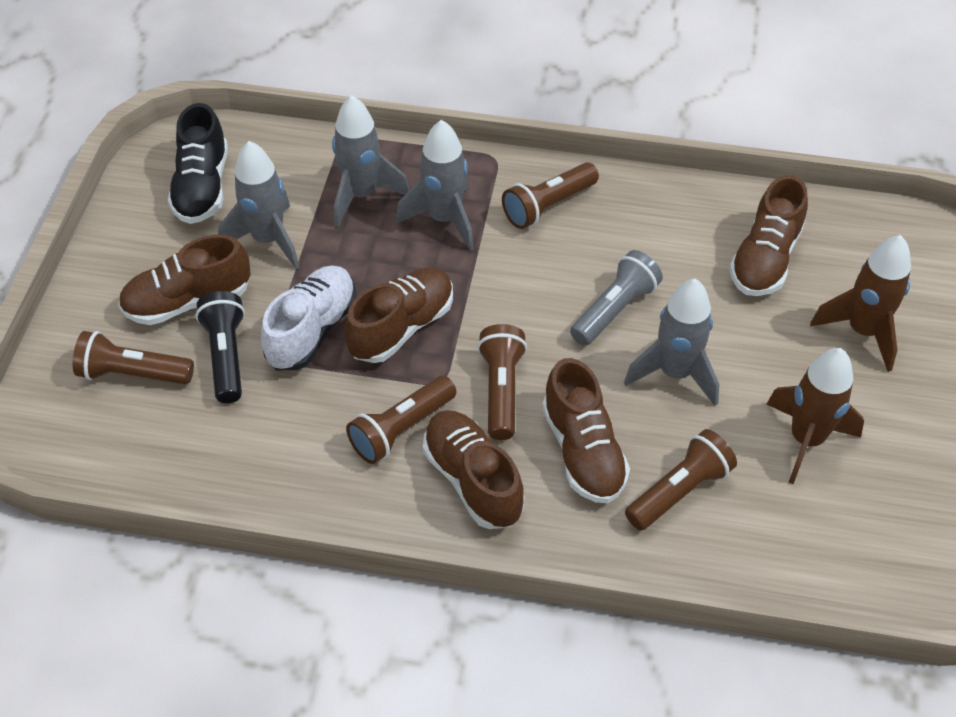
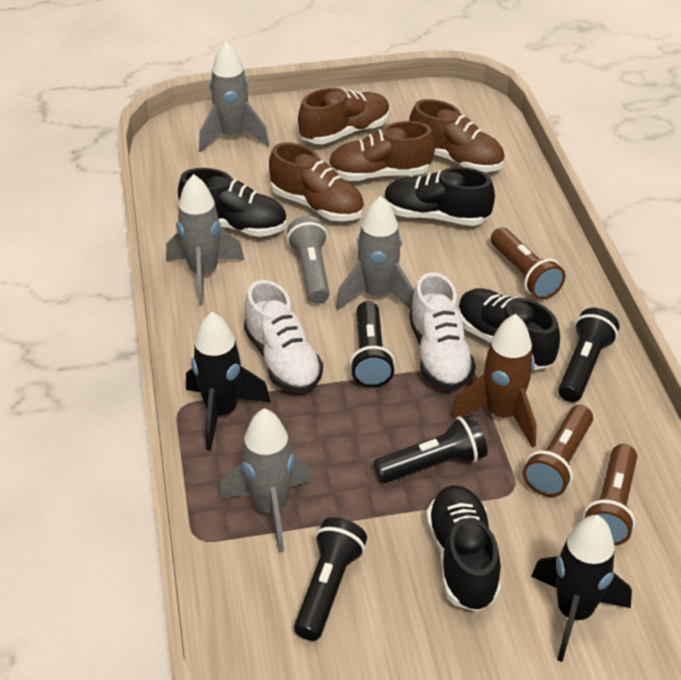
black flashlight: 1 -> 4
black rocket: 0 -> 2
black shoe: 1 -> 4
brown flashlight: 5 -> 3
brown rocket: 2 -> 1
brown shoe: 5 -> 4
white shoe: 1 -> 2

